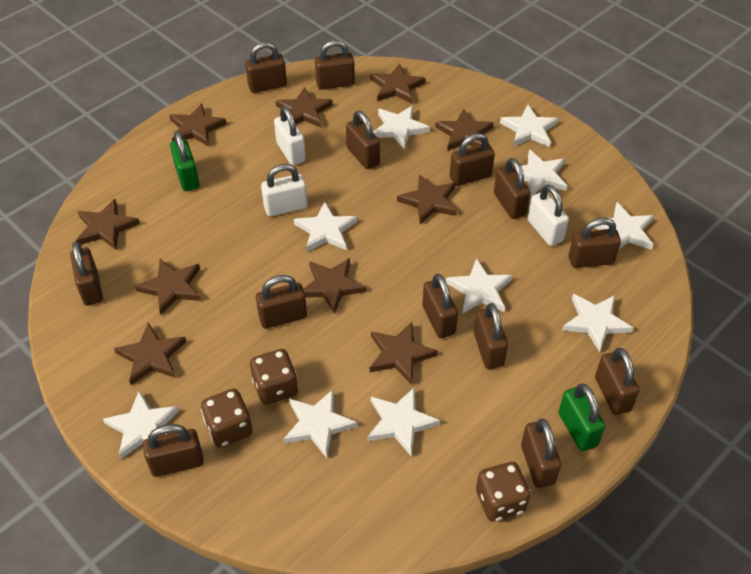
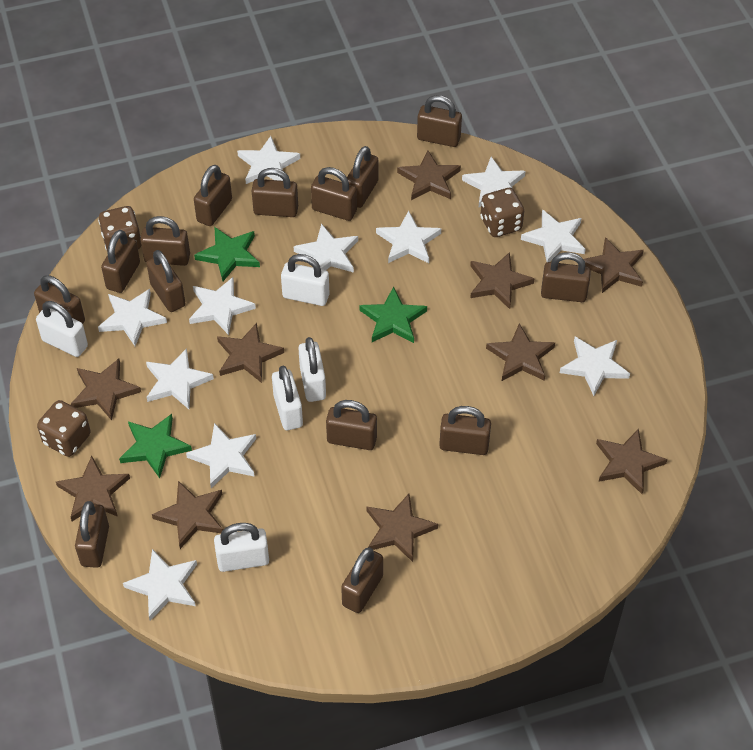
brown padlock: 13 -> 14
green padlock: 2 -> 0
green star: 0 -> 3
white padlock: 3 -> 5
white star: 10 -> 11

